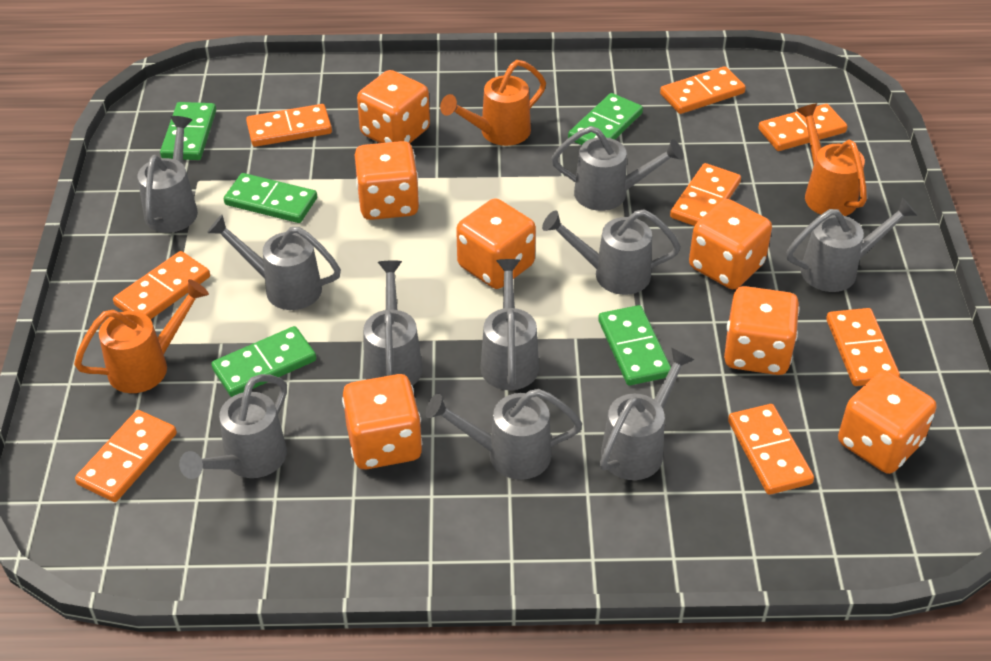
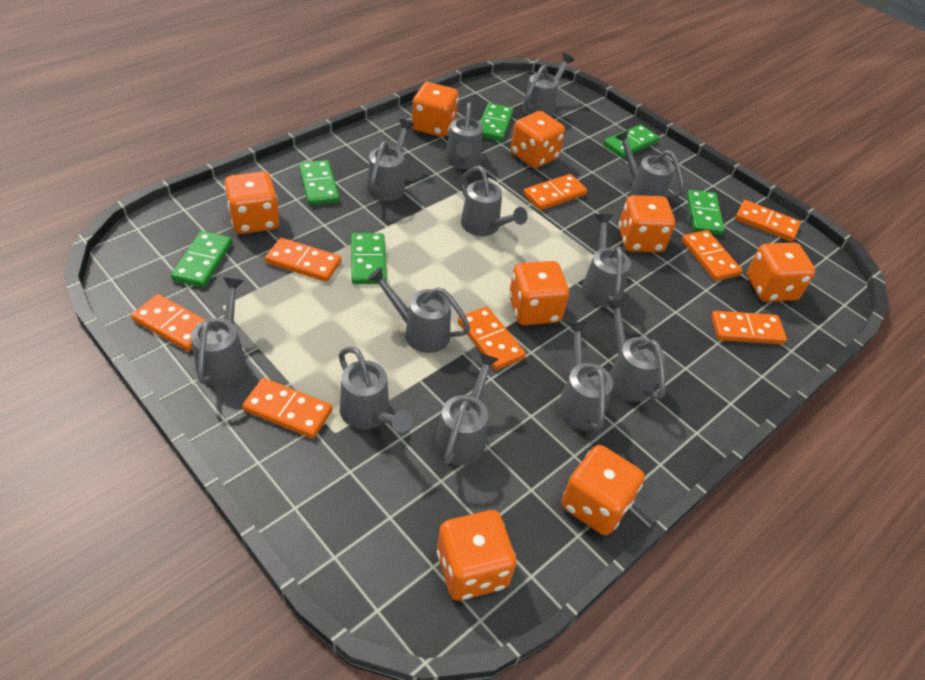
green domino: 5 -> 6
grey watering can: 10 -> 12
orange dice: 7 -> 8
orange watering can: 3 -> 0

